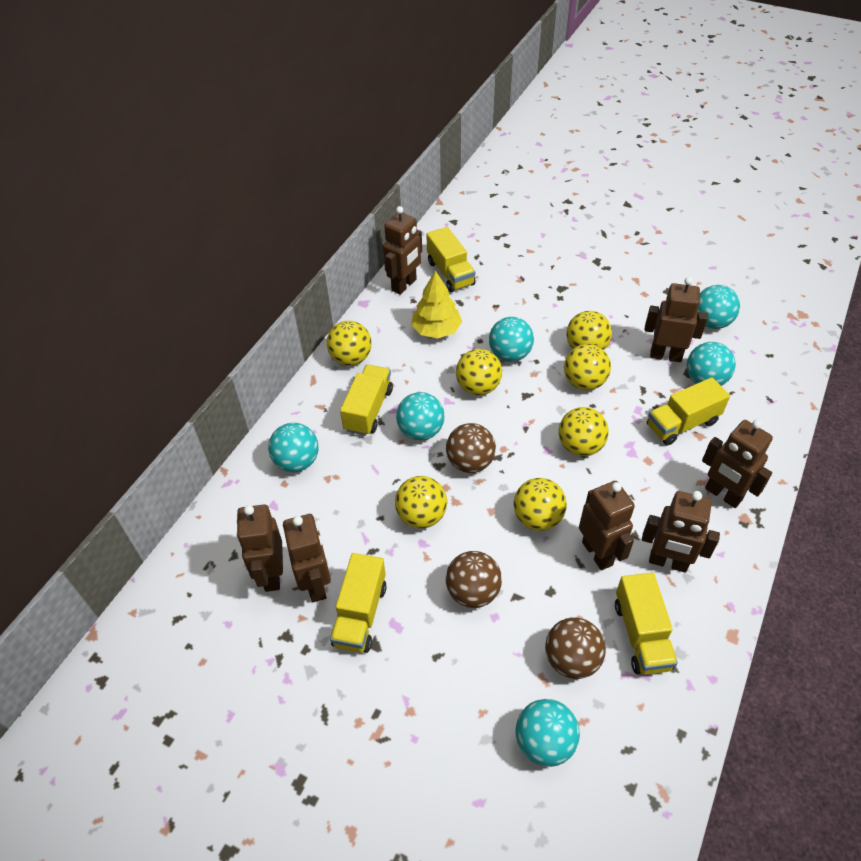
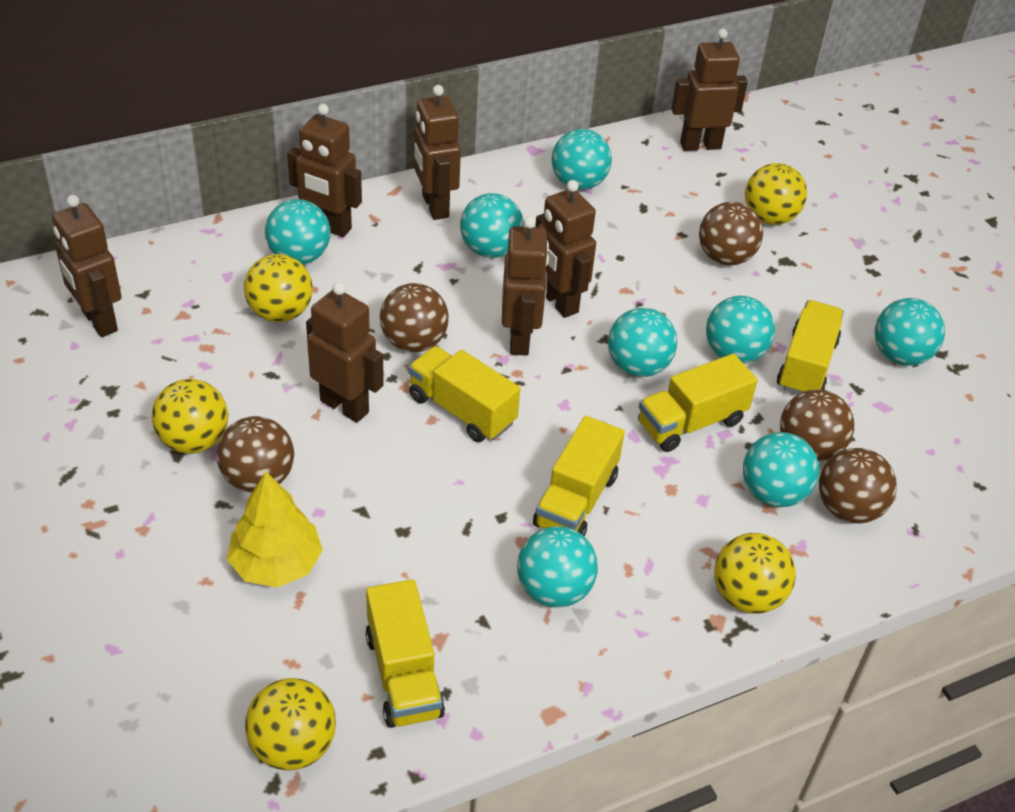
brown ball: 3 -> 5
turquoise ball: 6 -> 8
yellow ball: 7 -> 5

